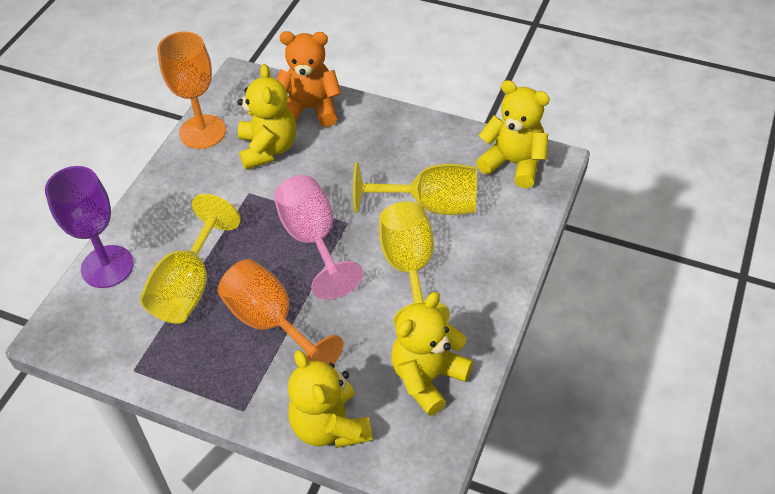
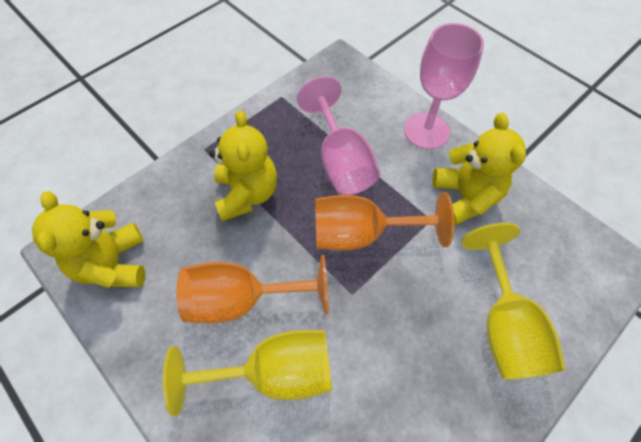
orange teddy bear: 1 -> 0
pink goblet: 1 -> 2
purple goblet: 1 -> 0
yellow goblet: 3 -> 2
yellow teddy bear: 4 -> 3

